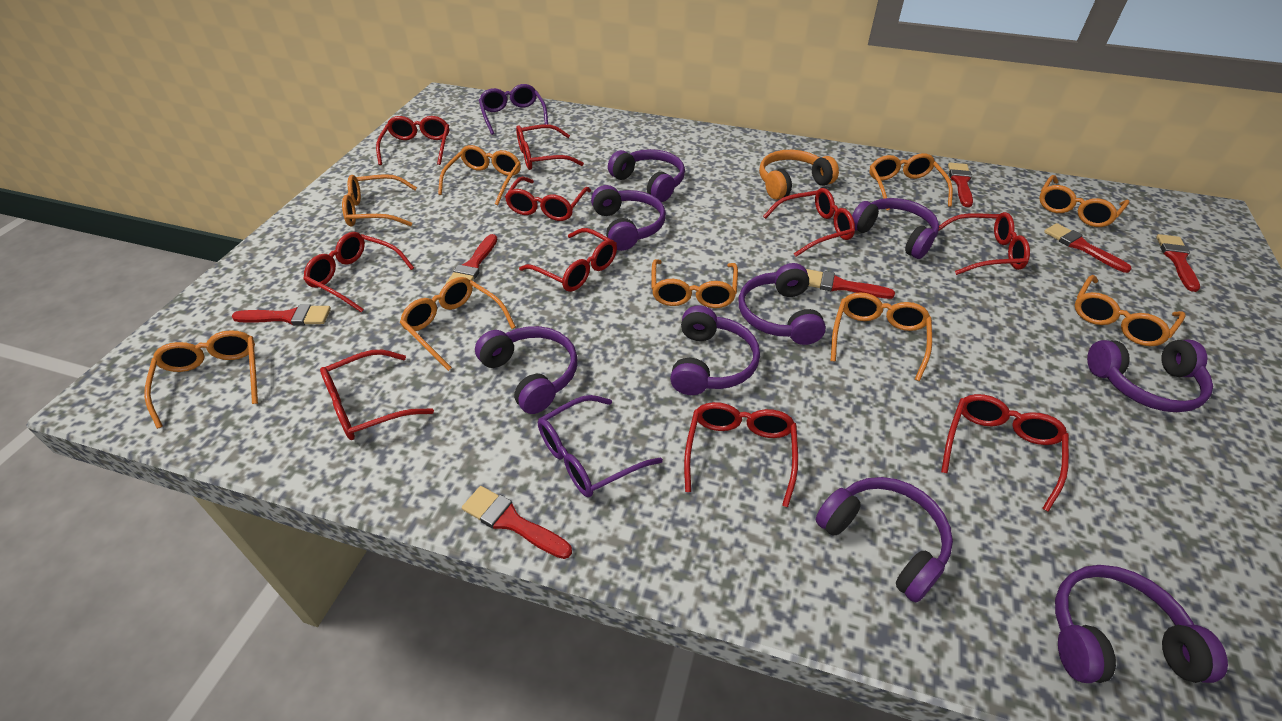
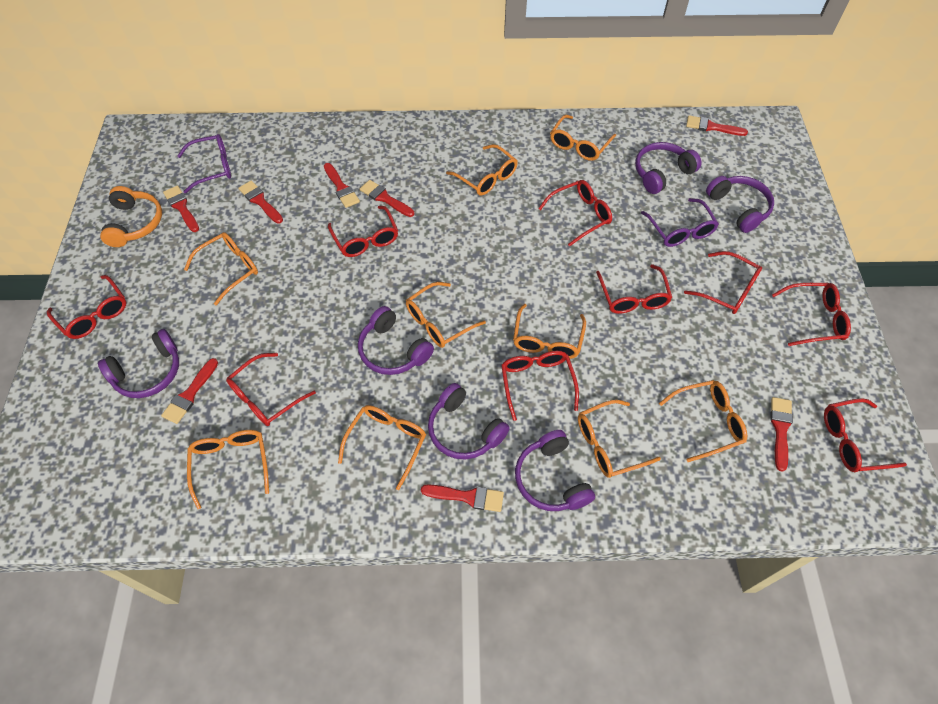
purple headphones: 9 -> 6
red brush: 7 -> 8
red glasses: 10 -> 9

